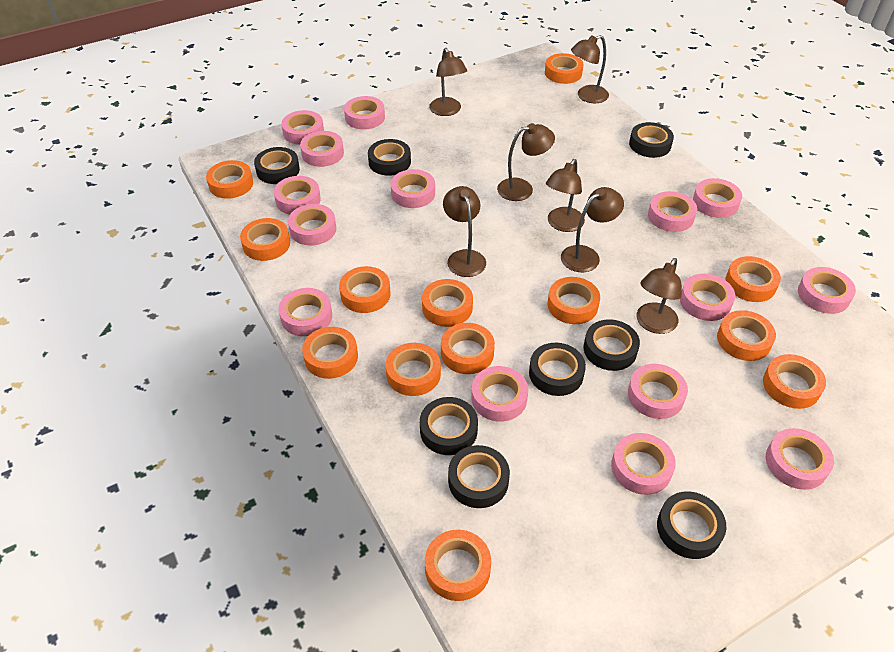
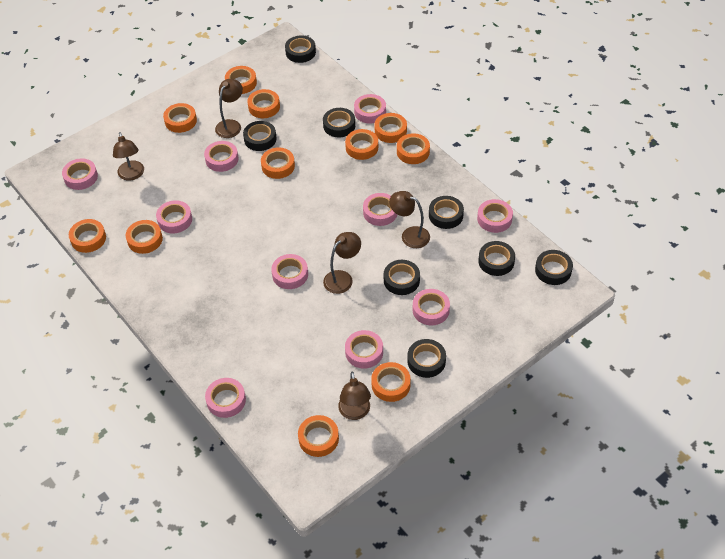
brown lamp: 7 -> 5
orange tape: 13 -> 11
pink tape: 15 -> 10

